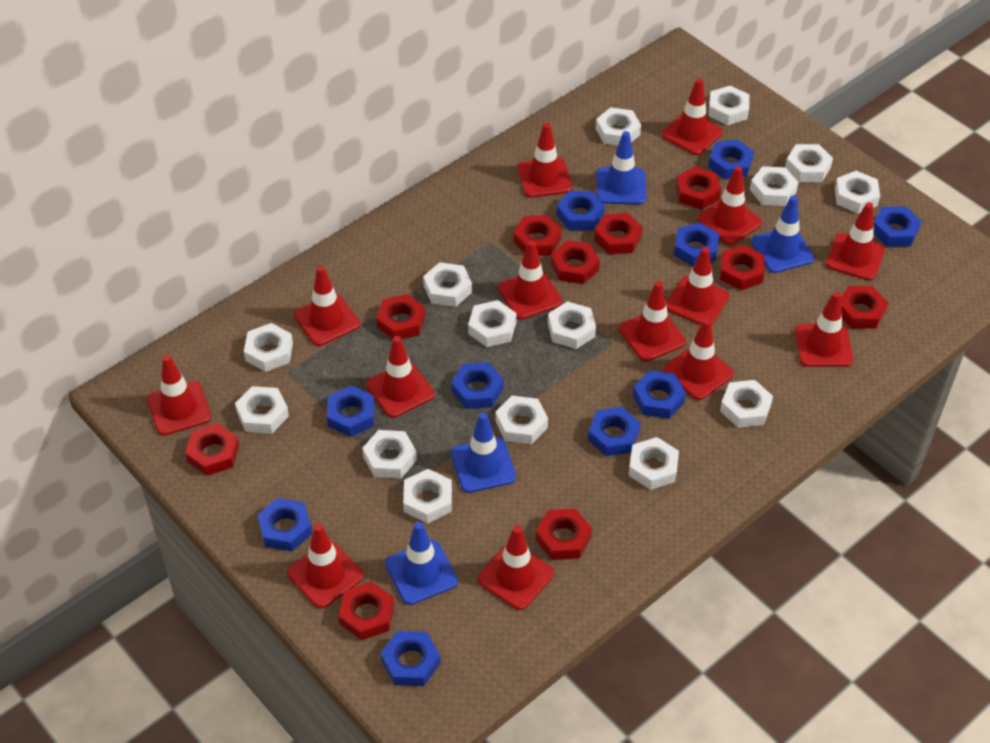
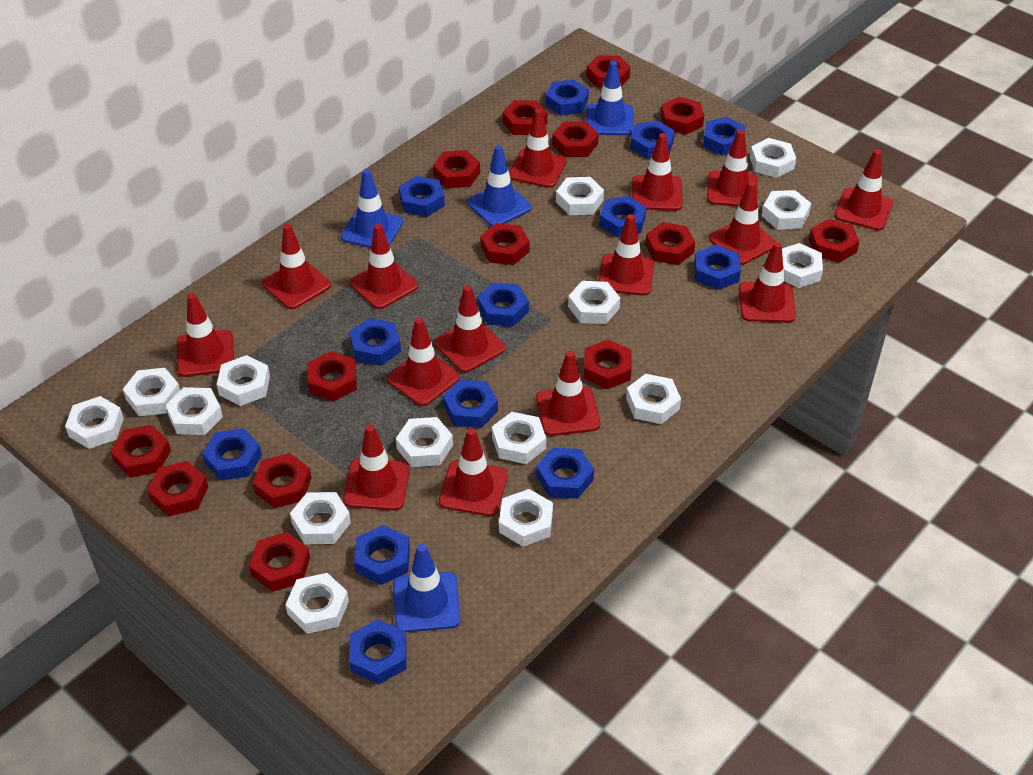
blue nut: 10 -> 13
red nut: 10 -> 14
red traffic cone: 14 -> 15

